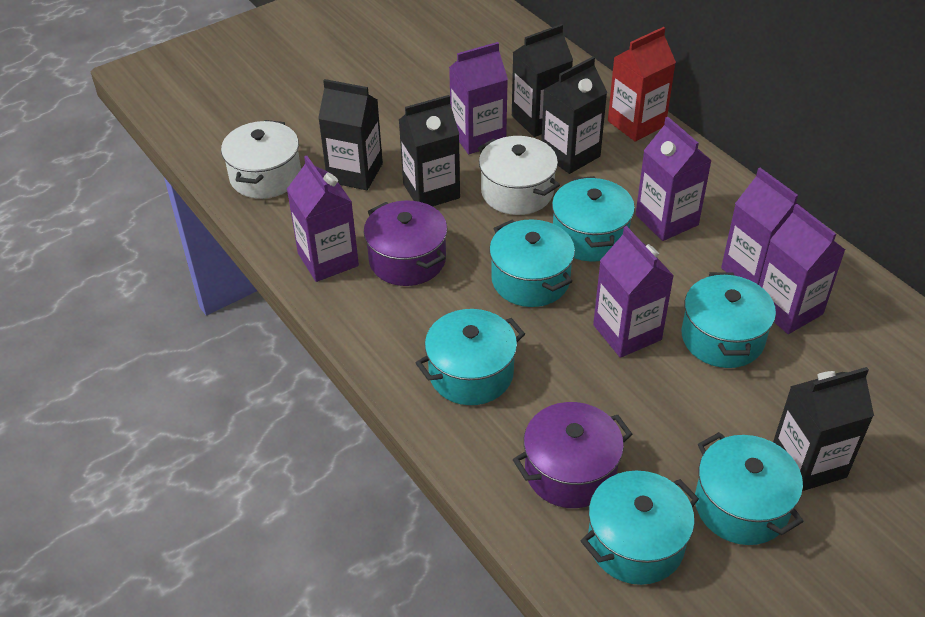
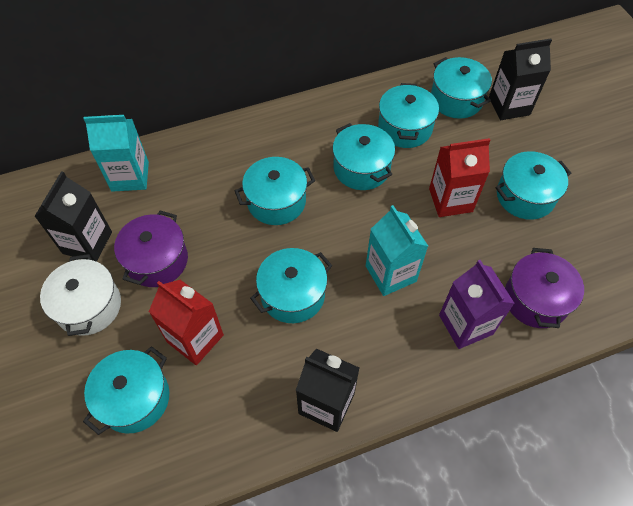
black carton: 5 -> 3
purple carton: 6 -> 1
red carton: 1 -> 2
turquoise carton: 0 -> 2
turquoise pot: 6 -> 7
white pot: 2 -> 1

